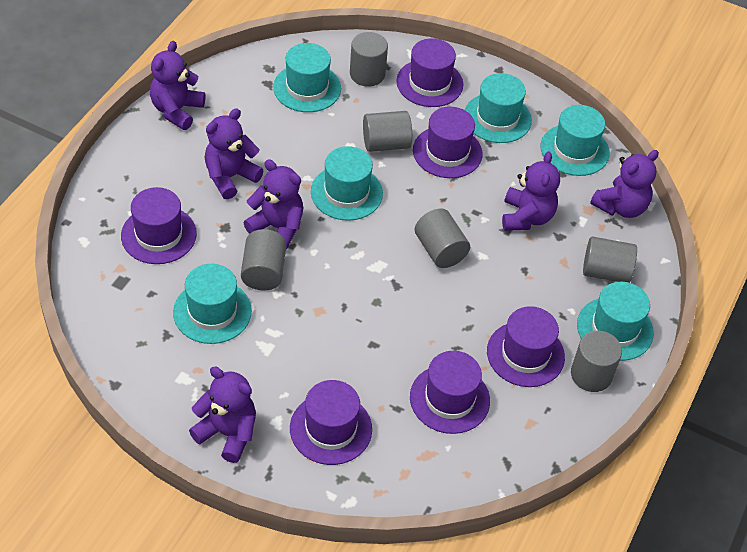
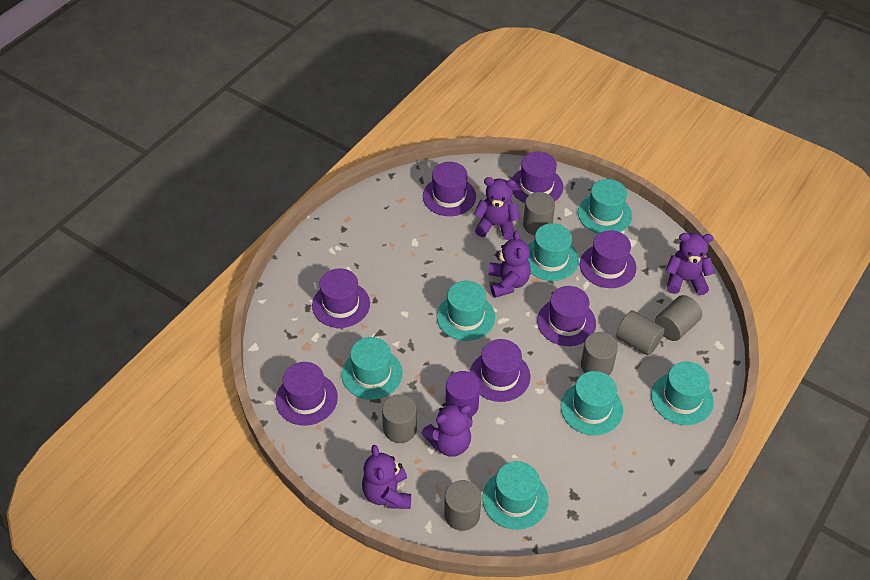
purple cylinder: 0 -> 1
purple hat: 6 -> 7
purple teddy bear: 6 -> 5
turquoise hat: 6 -> 7

